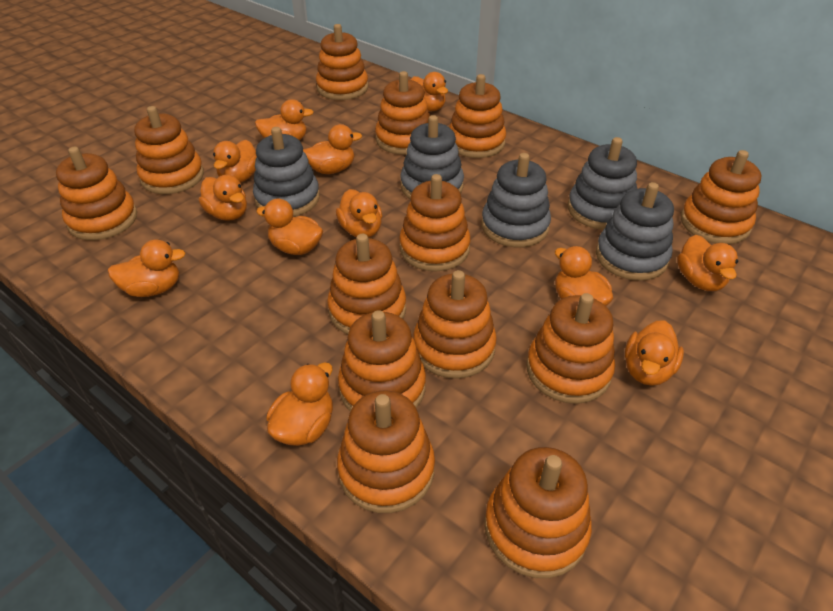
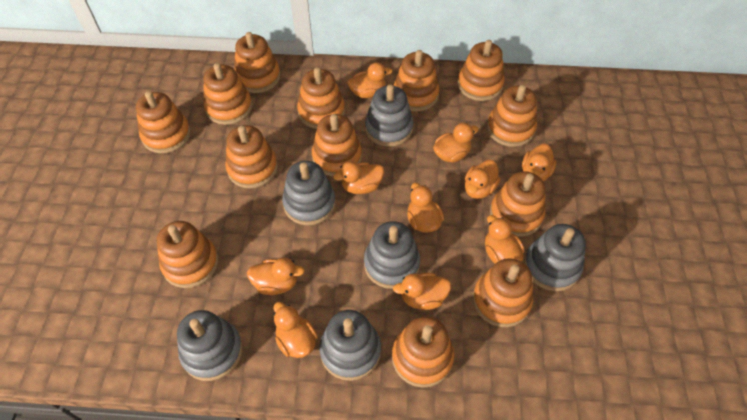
grey stacking toy: 5 -> 6
orange duck: 12 -> 10

